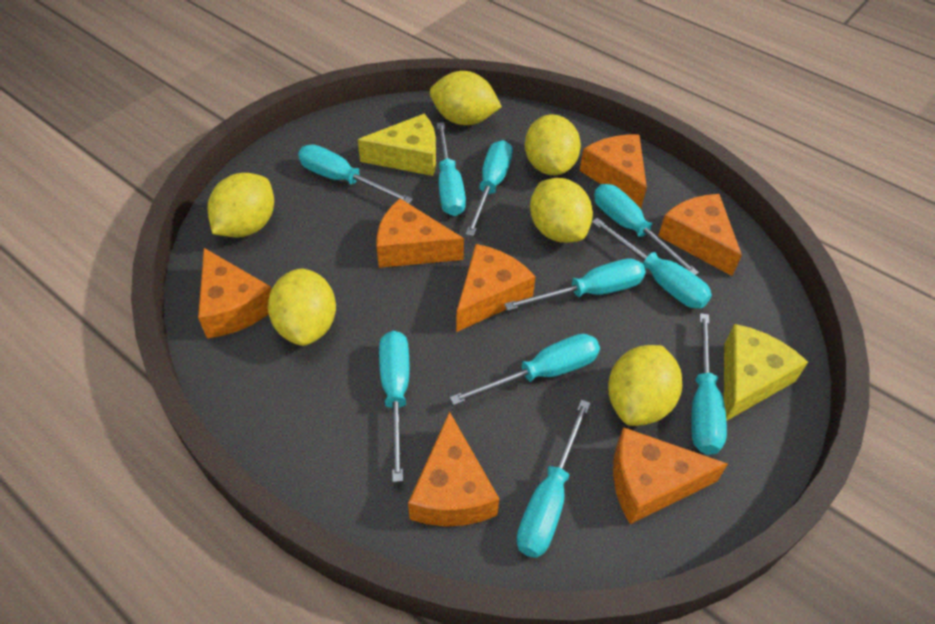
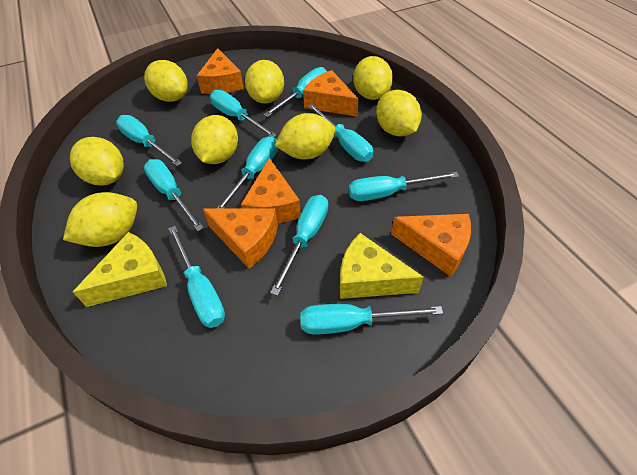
orange cheese: 7 -> 5
yellow lemon: 6 -> 8

